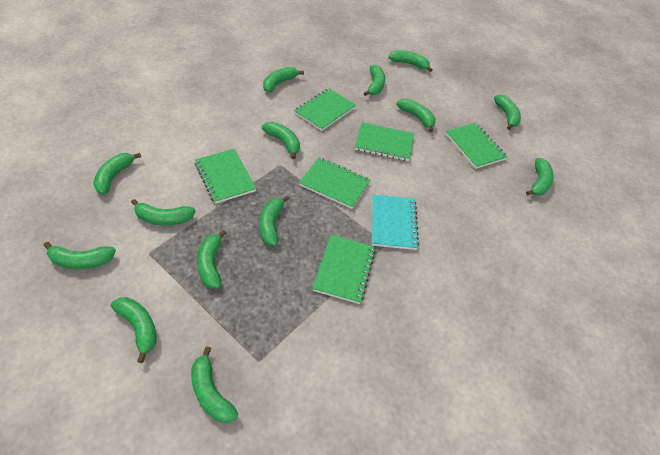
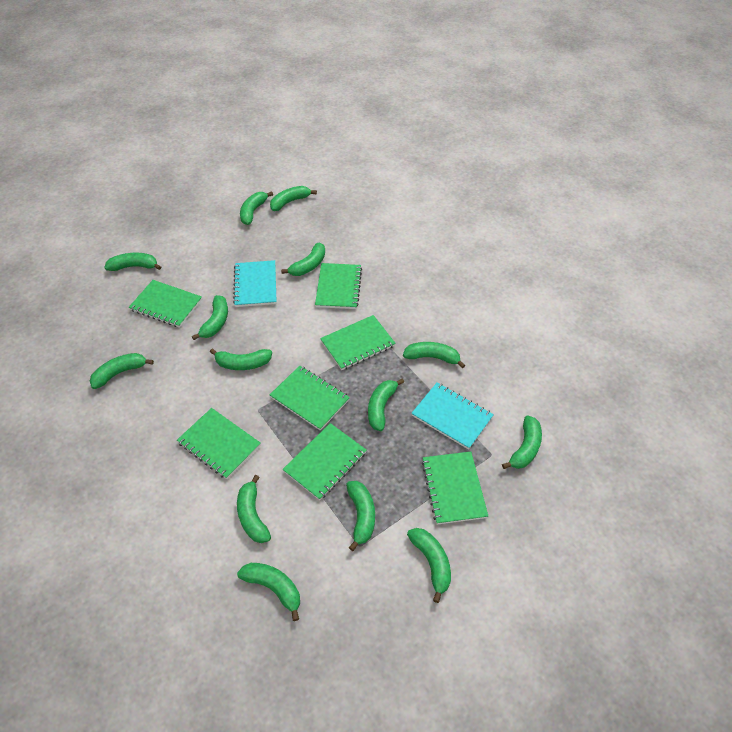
green notebook: 6 -> 7
turquoise notebook: 1 -> 2

